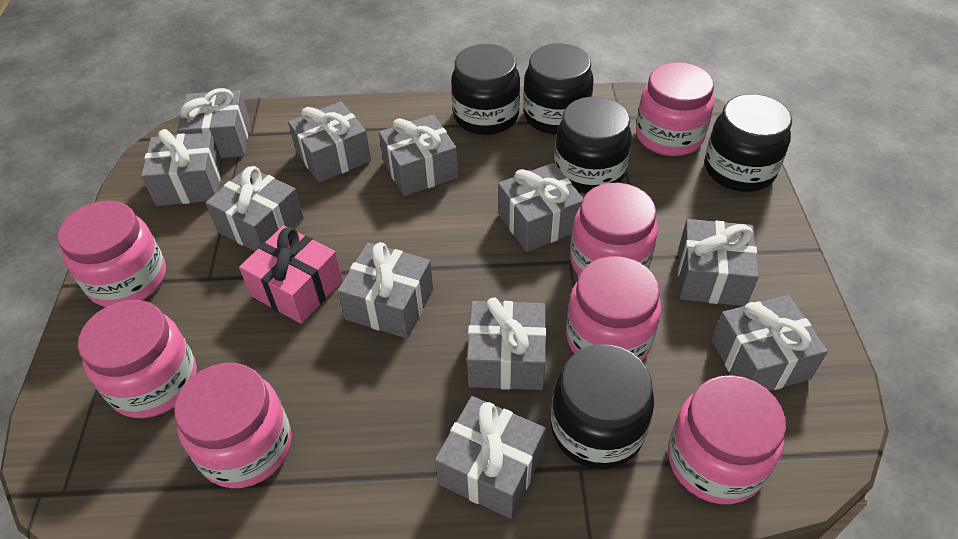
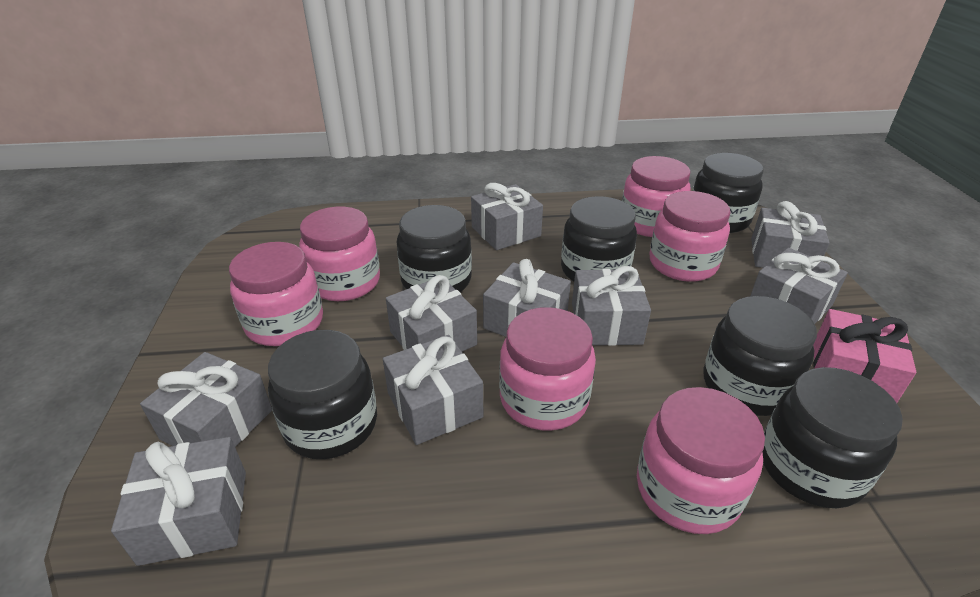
black jar: 5 -> 6
grey gift: 11 -> 9
pink jar: 7 -> 6

